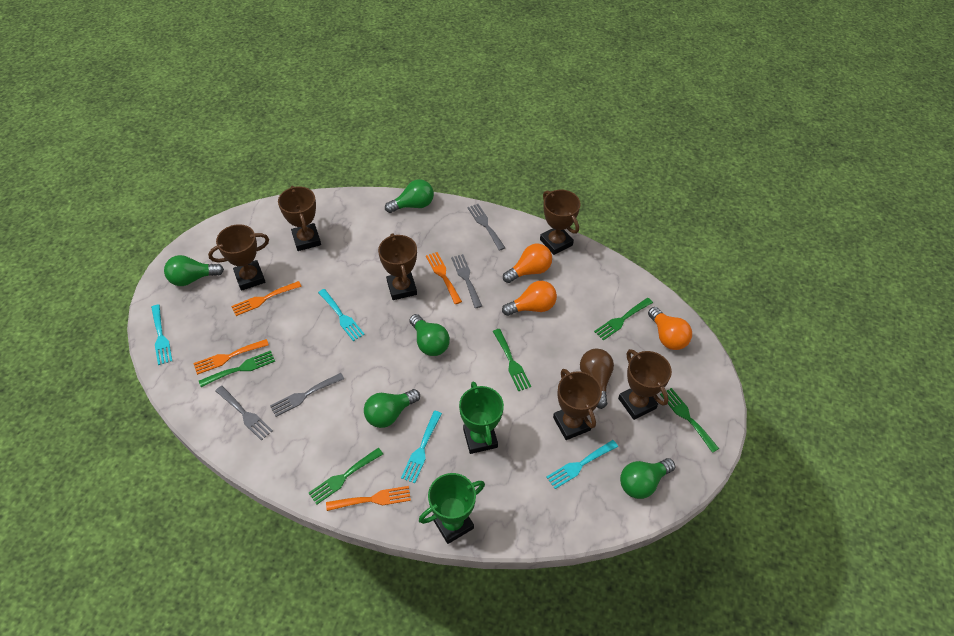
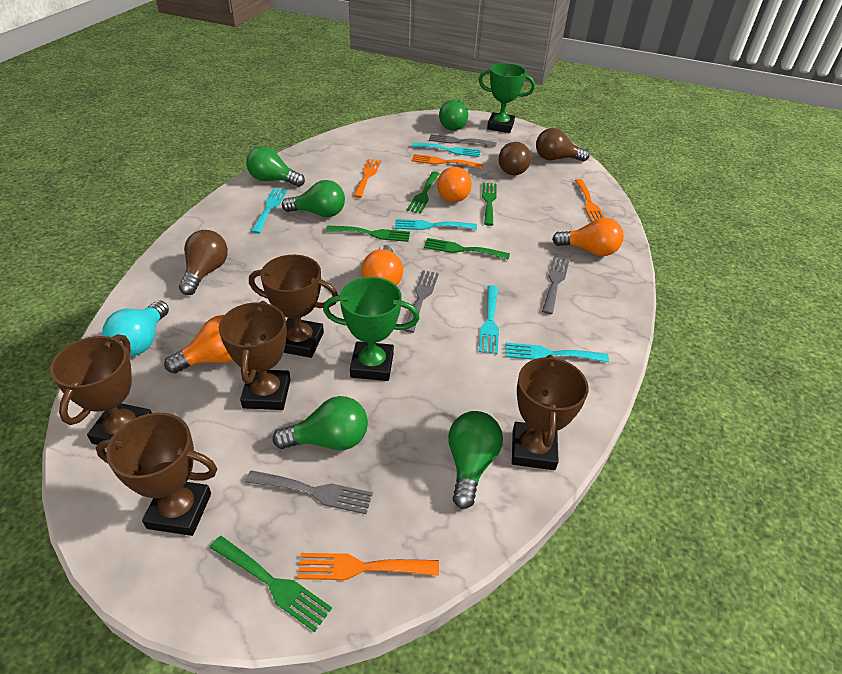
brown light bulb: 1 -> 3
brown trophy: 6 -> 5
orange light bulb: 3 -> 4
turquoise fork: 4 -> 5
turquoise light bulb: 0 -> 1

